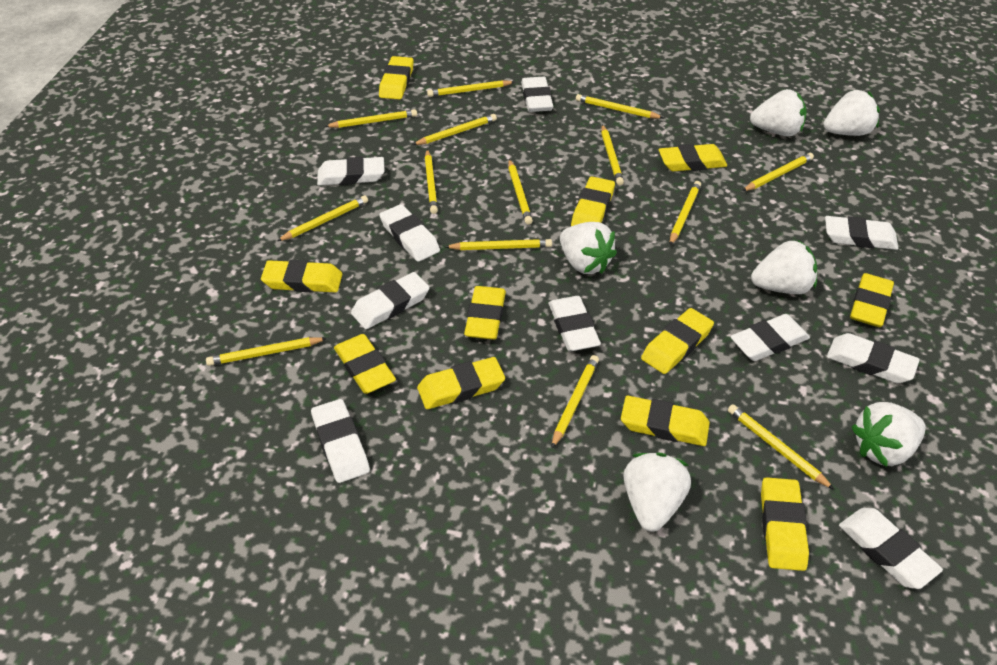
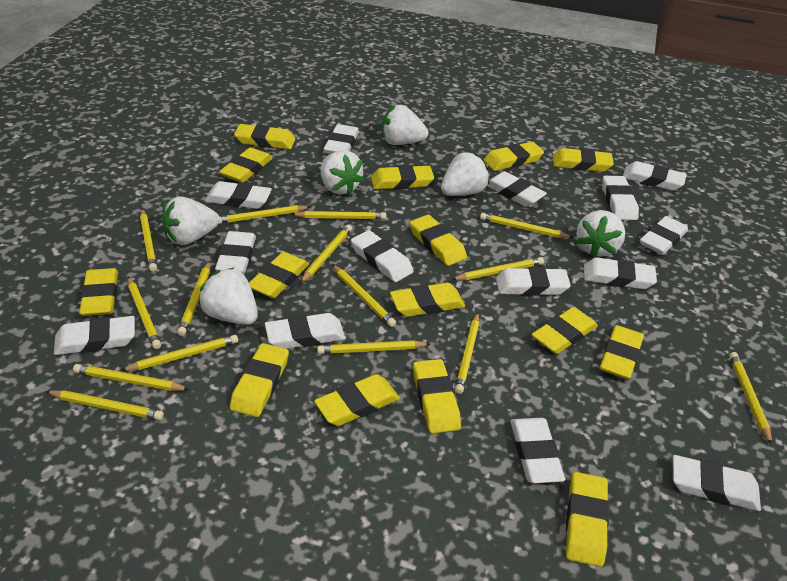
white eraser: 10 -> 14
yellow eraser: 11 -> 15
yellow pencil: 14 -> 15

